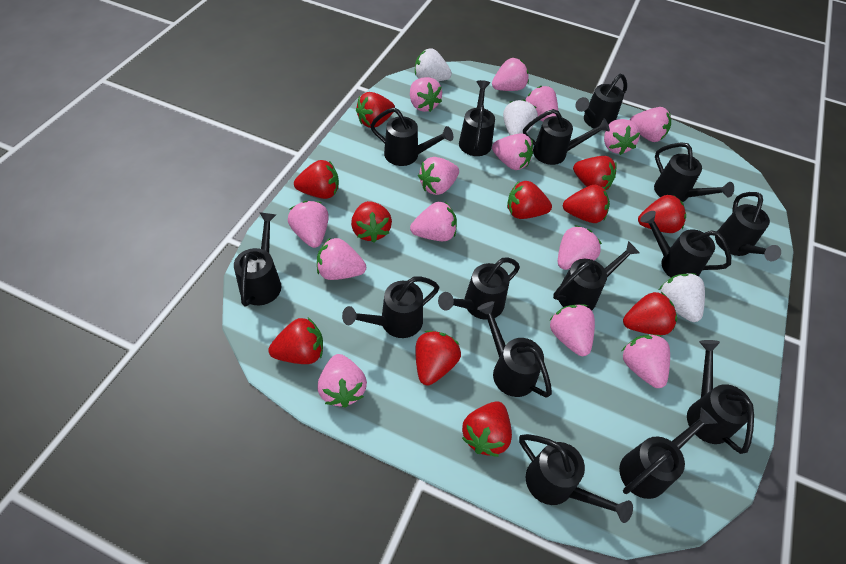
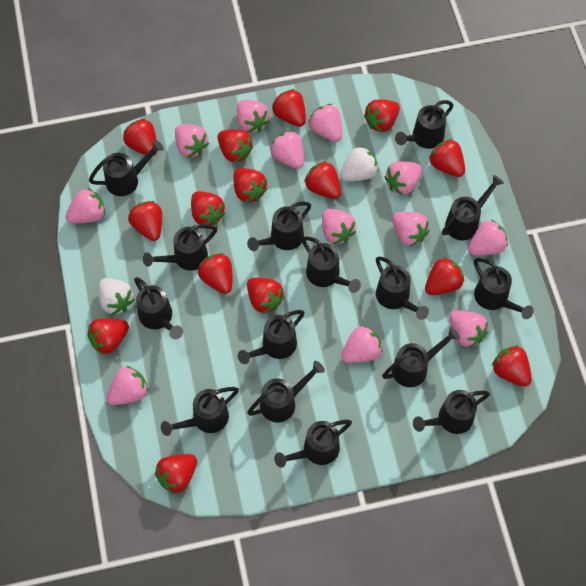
pink strawberry: 14 -> 12
red strawberry: 11 -> 15
white strawberry: 3 -> 2

